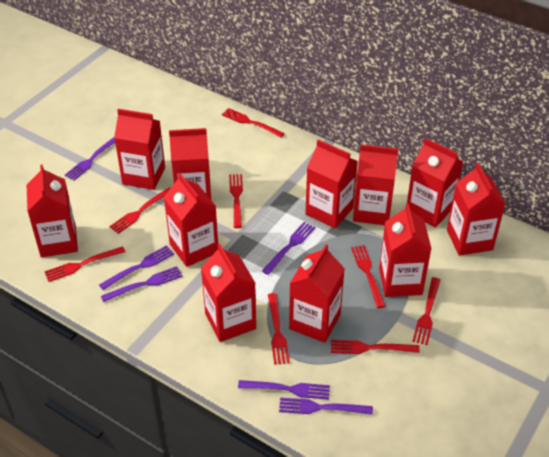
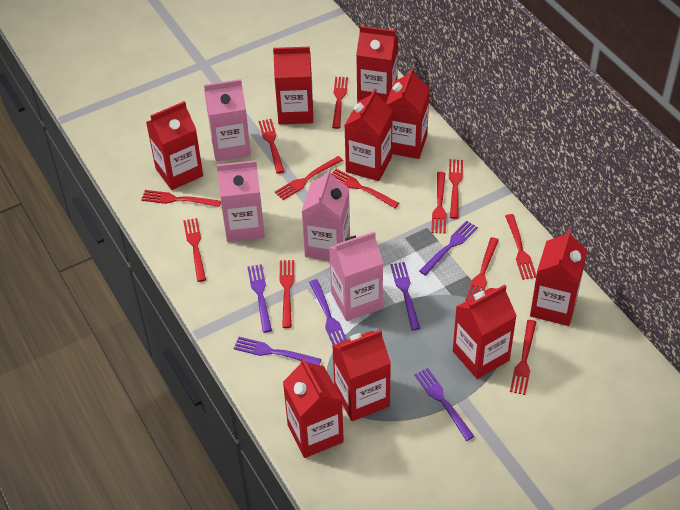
pink carton: 0 -> 4
red carton: 11 -> 9
red fork: 8 -> 12

